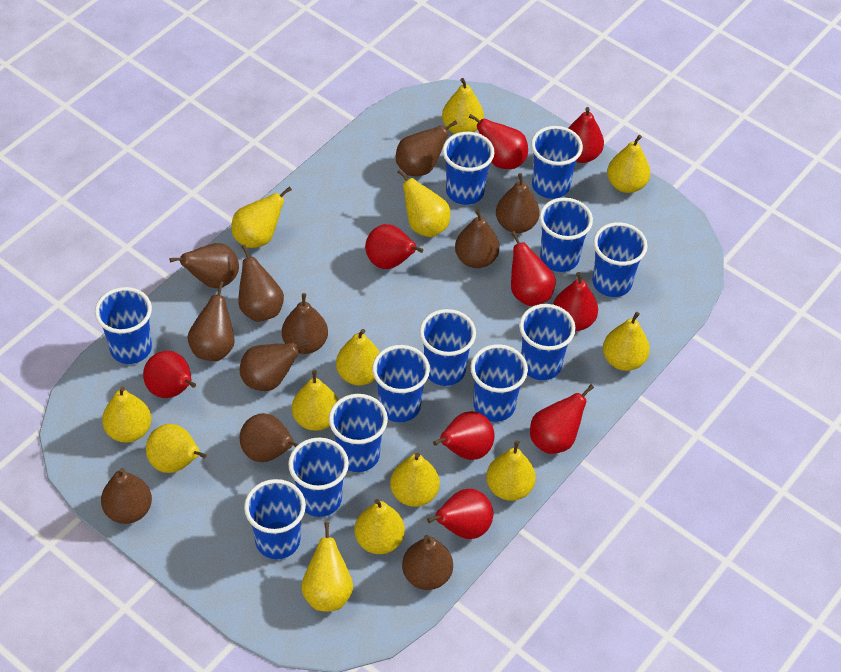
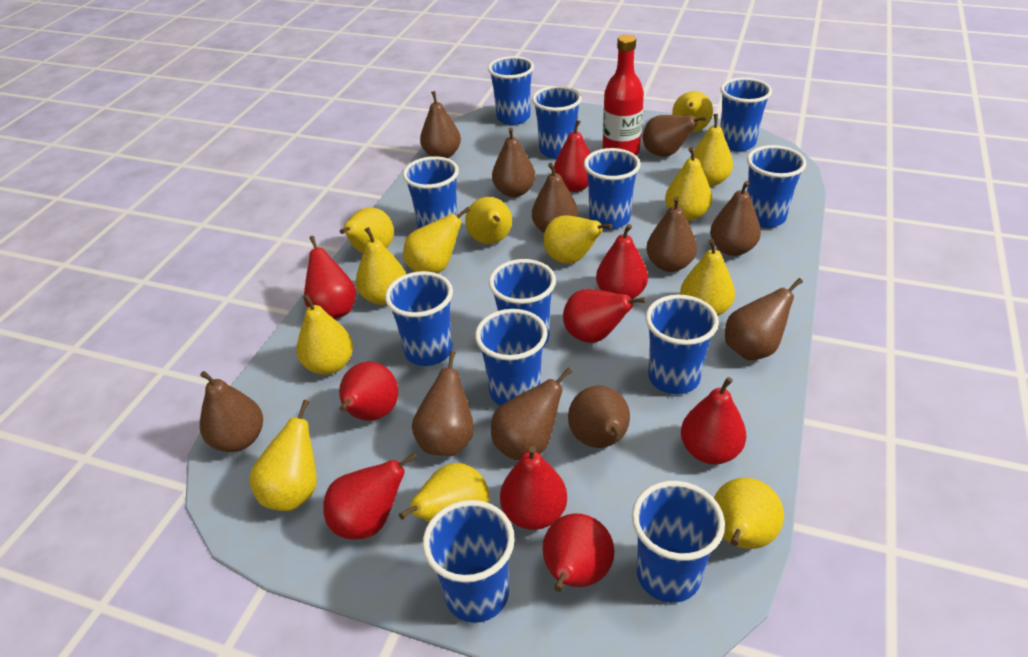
red bottle: 0 -> 1

